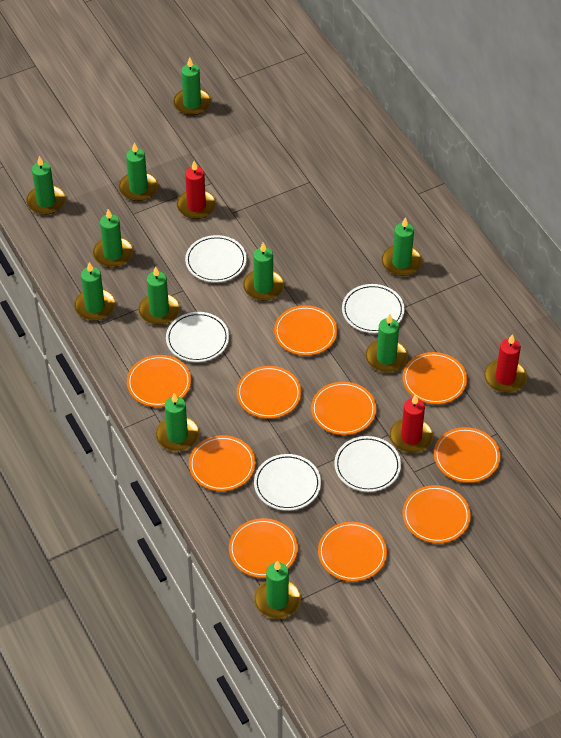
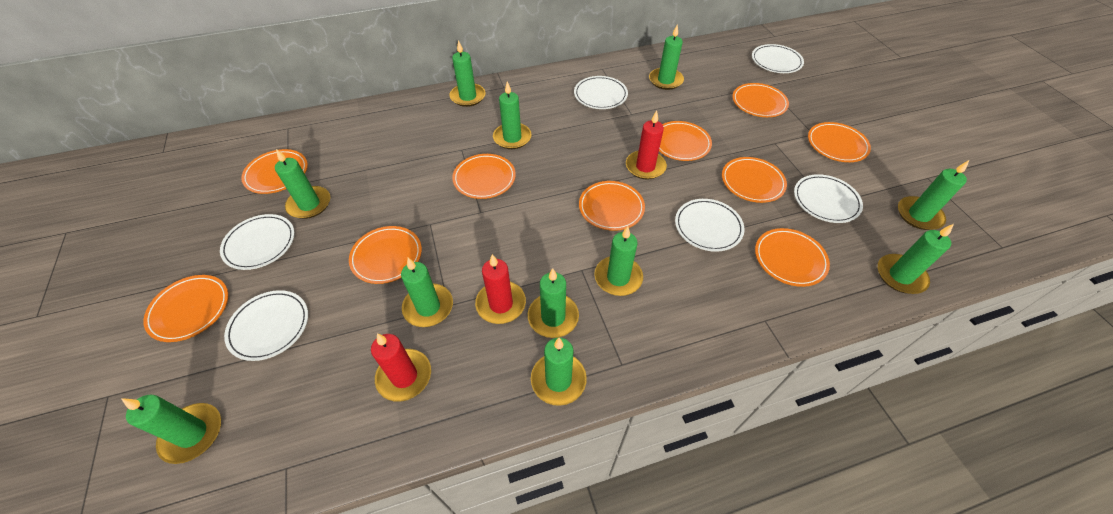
white plate: 5 -> 6

